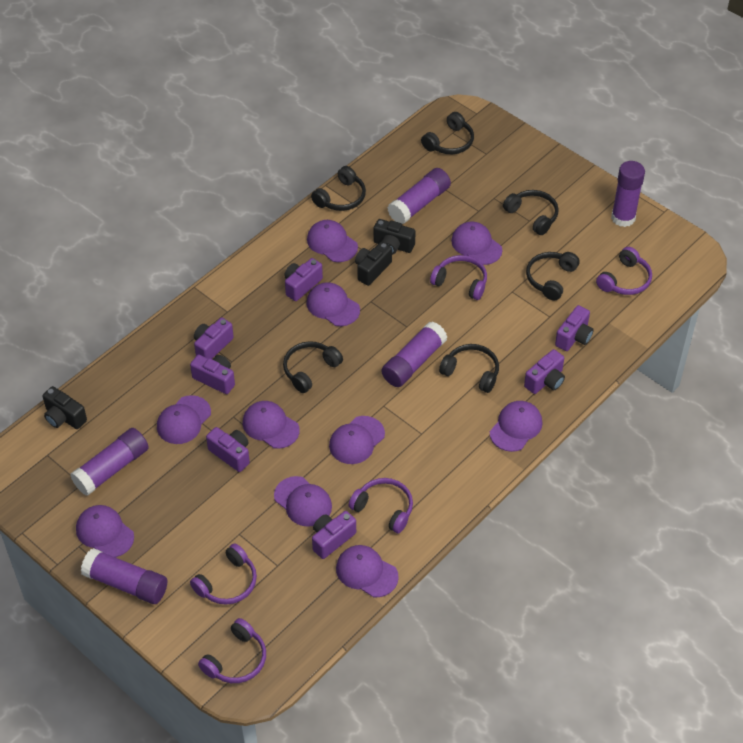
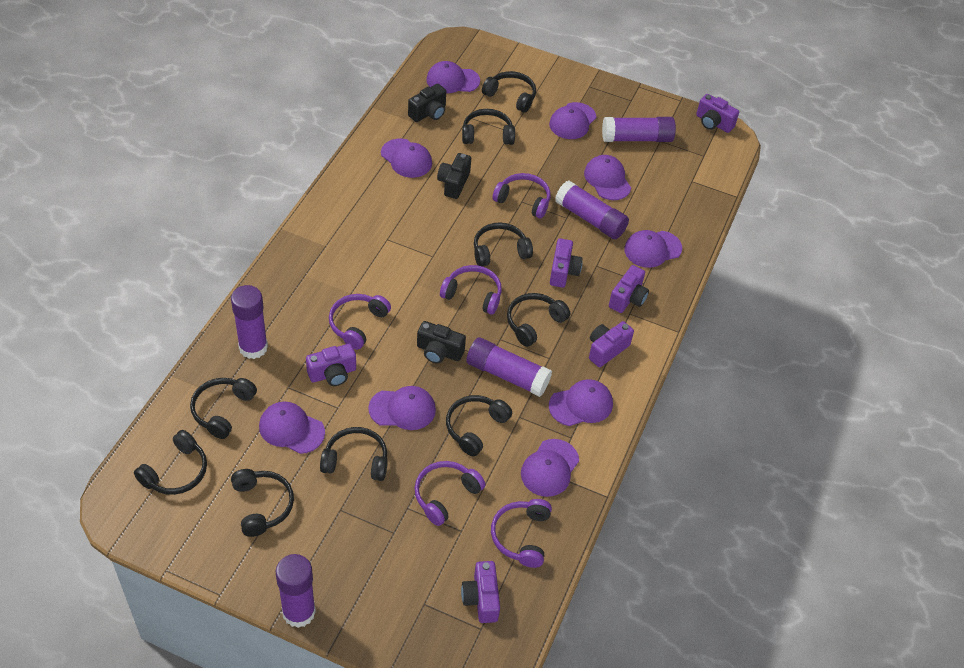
black headphones: 6 -> 9
purple camera: 7 -> 6
purple cap: 10 -> 9

